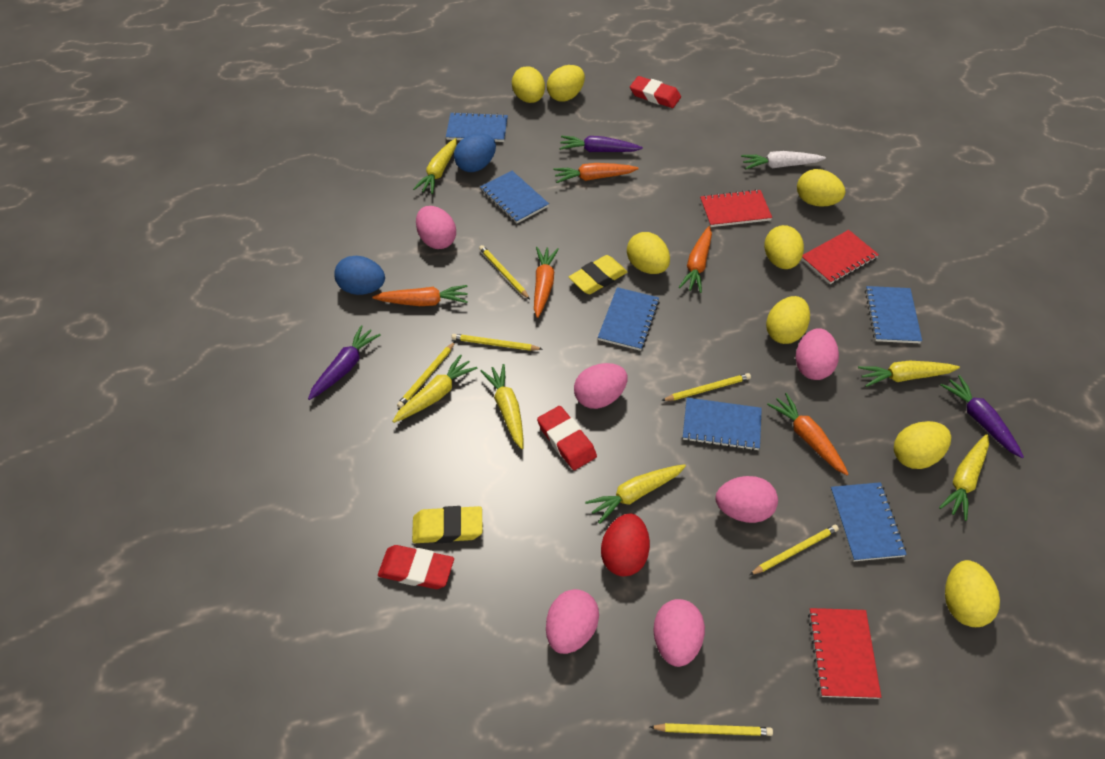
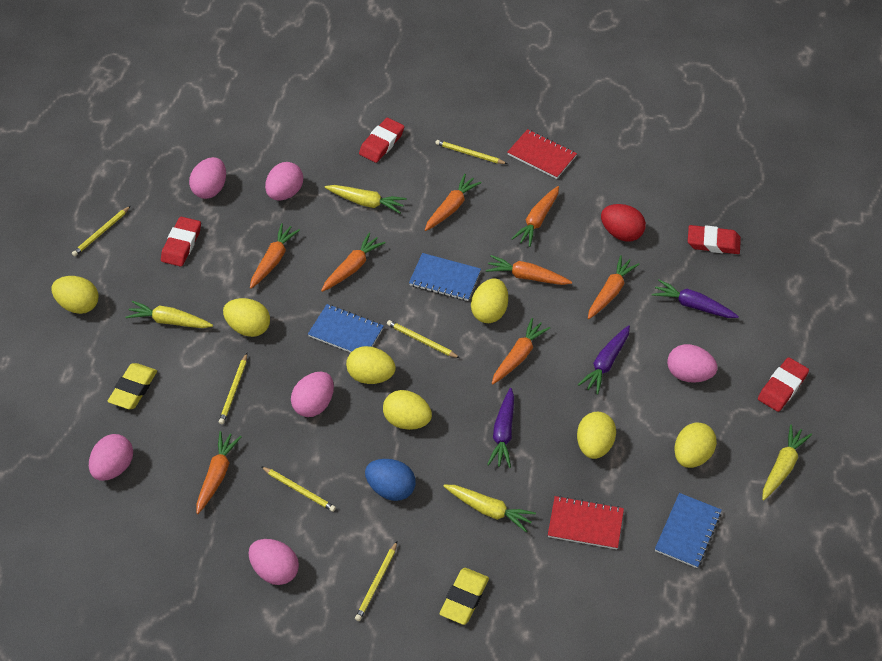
blue egg: 2 -> 1
blue notebook: 6 -> 3
orange carrot: 5 -> 8
red eraser: 3 -> 4
red notebook: 3 -> 2
white carrot: 1 -> 0
yellow carrot: 6 -> 4
yellow egg: 8 -> 7

